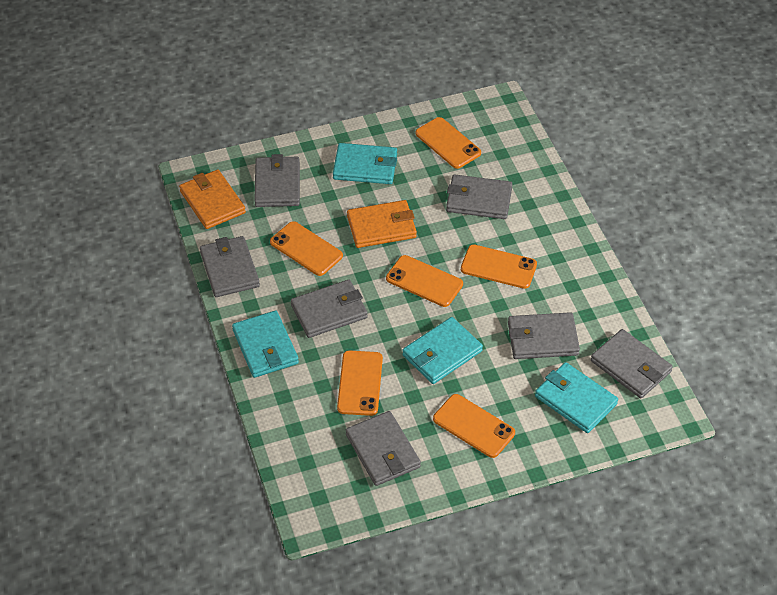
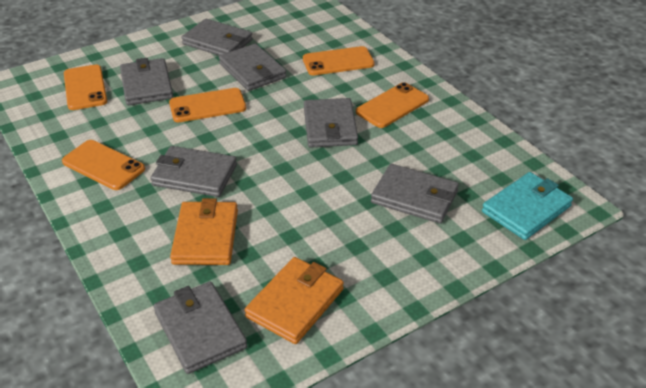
orange phone: 6 -> 5
turquoise wallet: 4 -> 1

